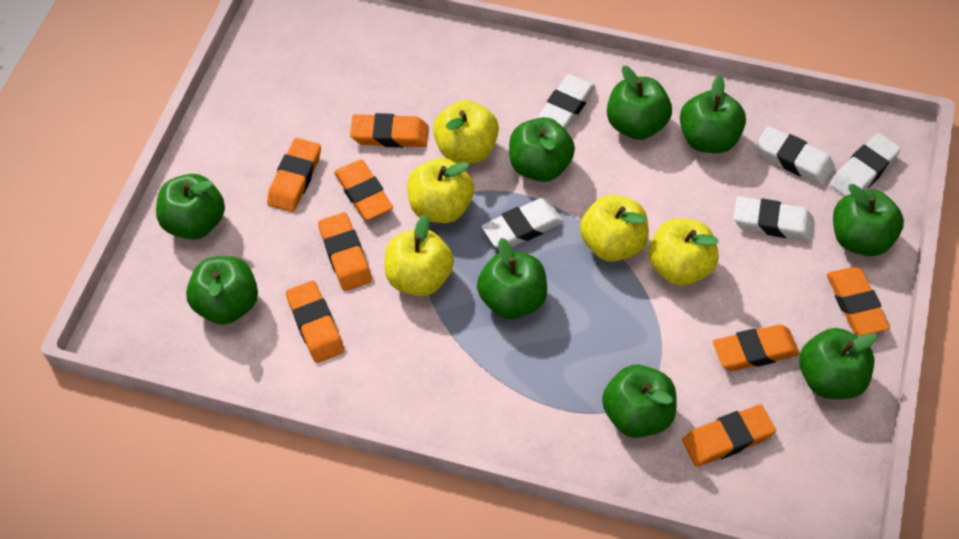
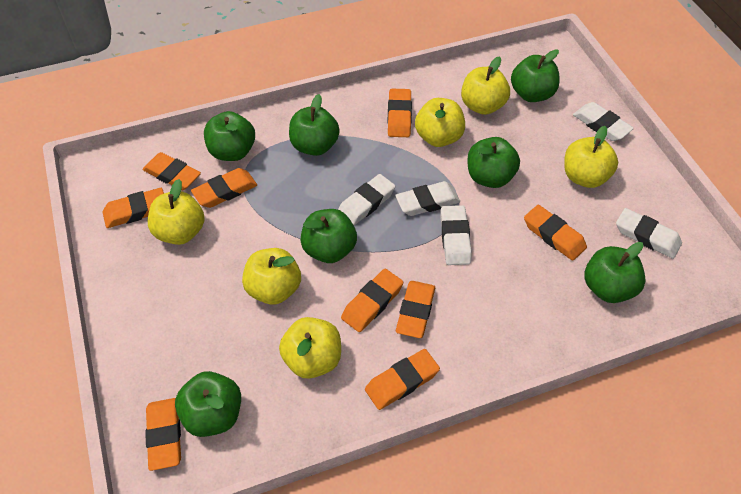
green apple: 9 -> 7
orange eraser: 8 -> 9
yellow apple: 5 -> 6

